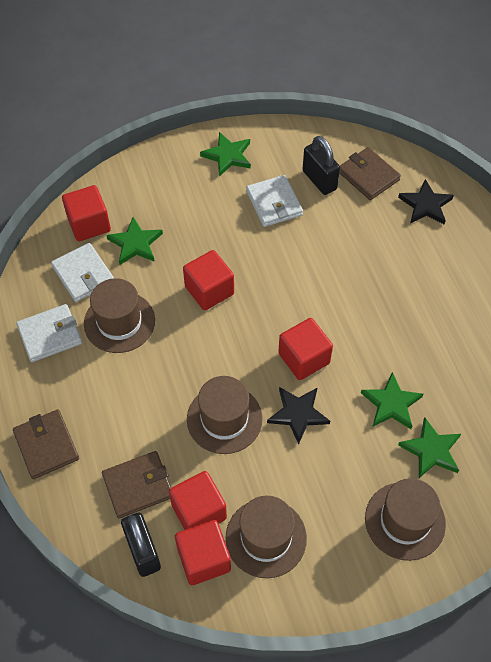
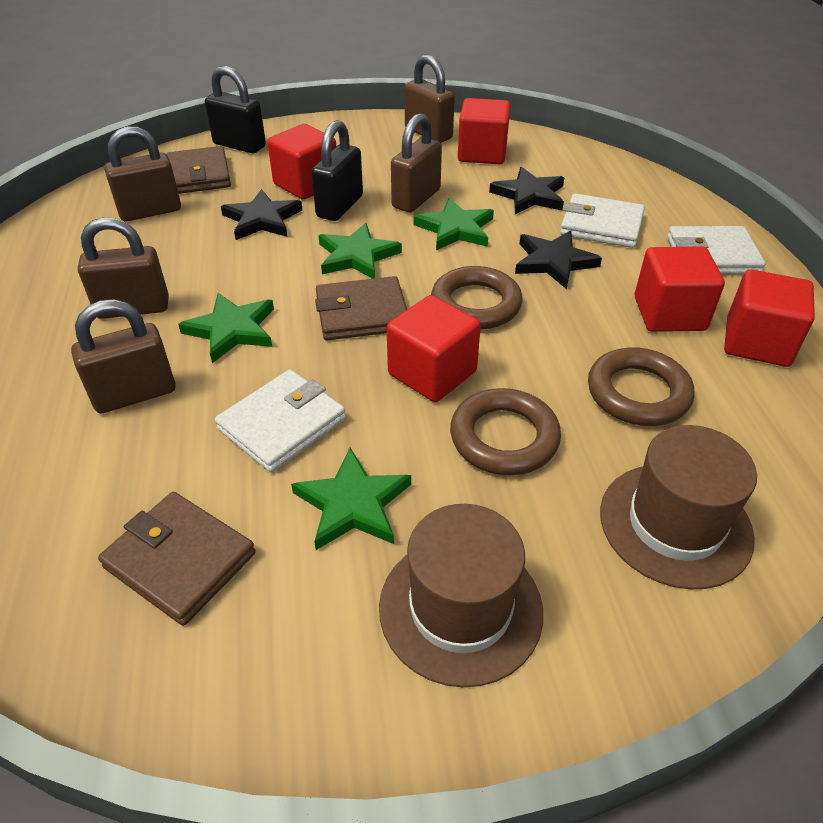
black star: 2 -> 3
brown hat: 4 -> 2
brown padlock: 0 -> 5
brown ring: 0 -> 3

